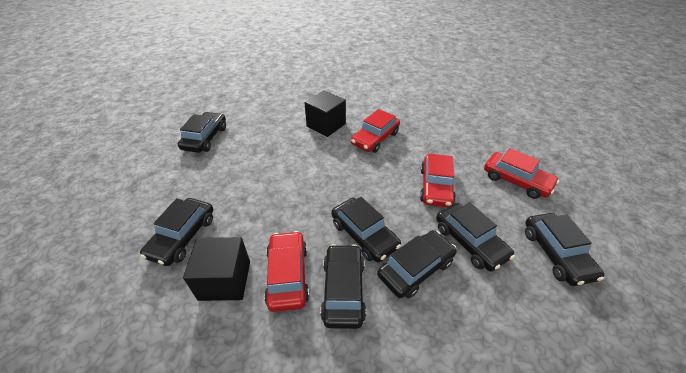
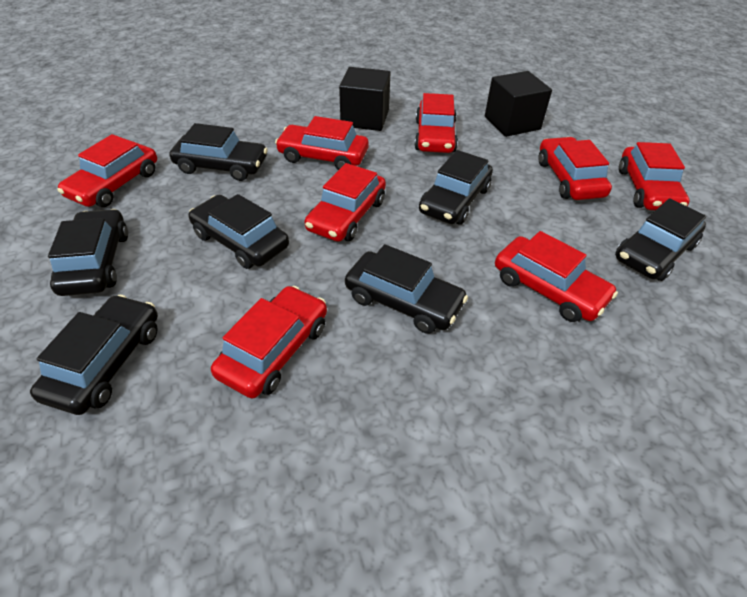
red car: 4 -> 8

